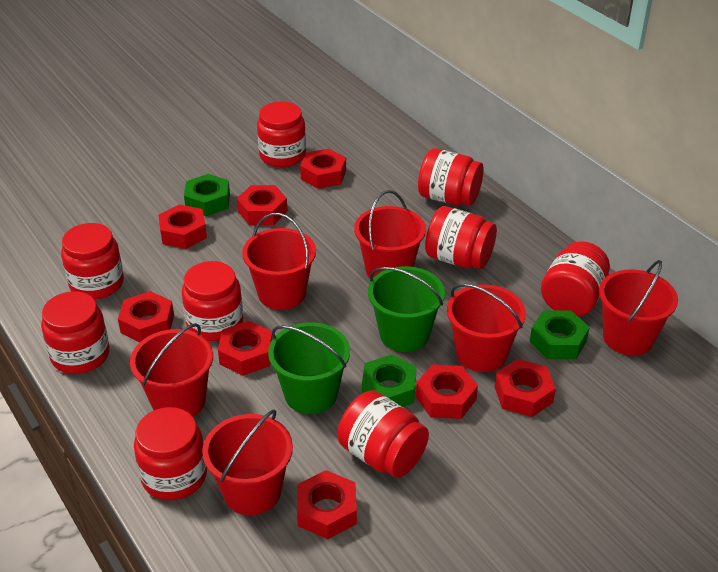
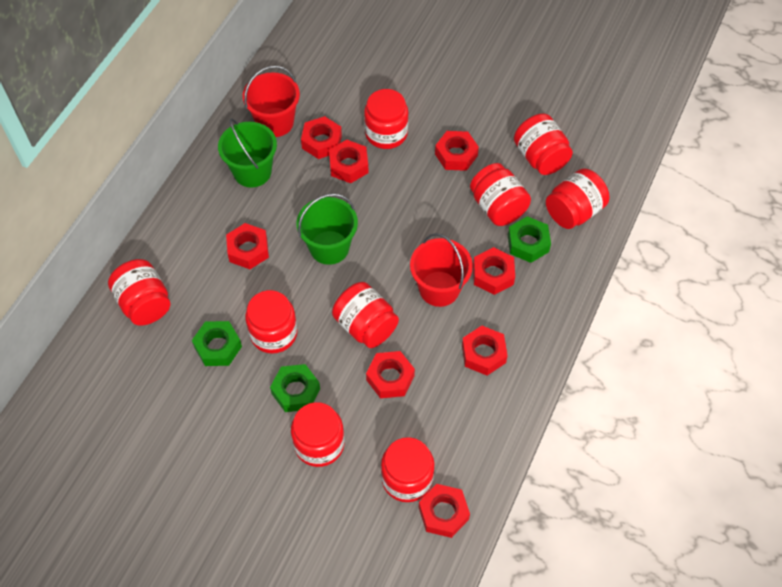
red bucket: 6 -> 2

